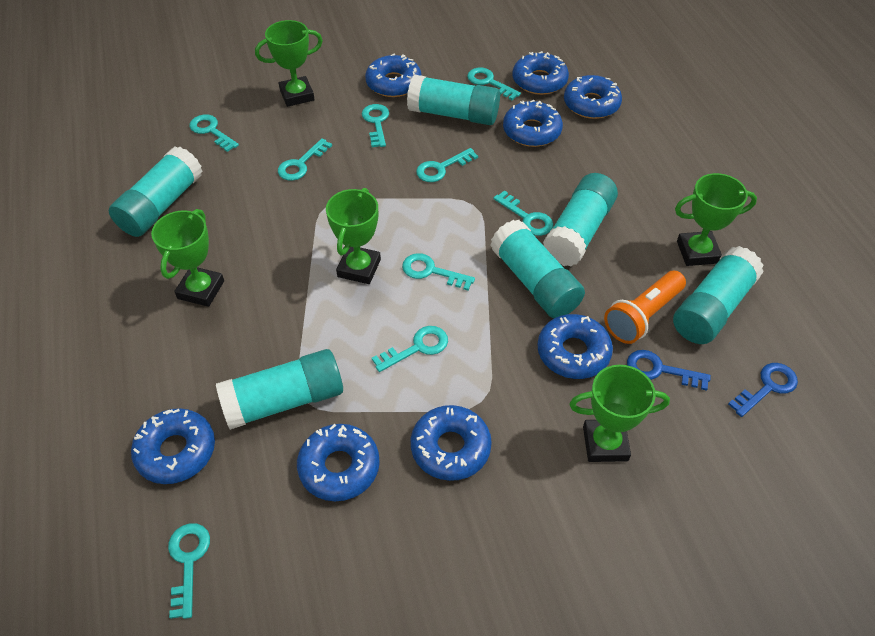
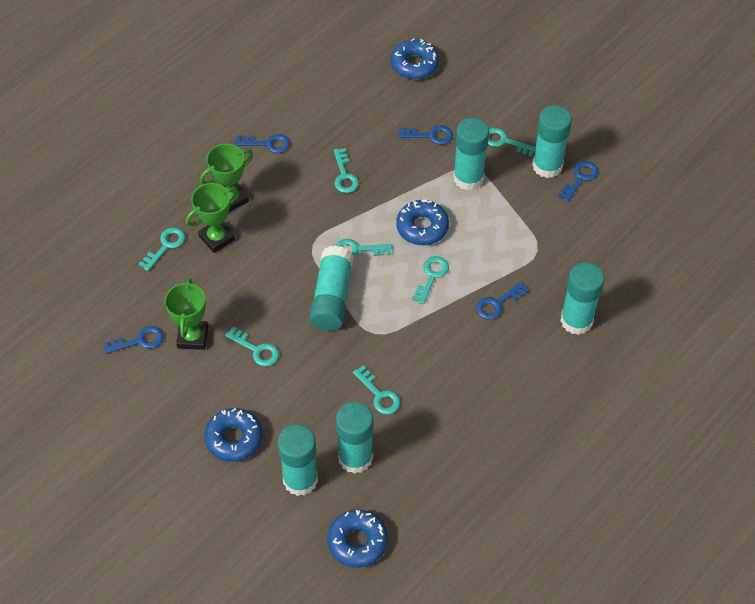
blue donut: 8 -> 4
blue key: 2 -> 5
green trophy: 5 -> 3
orange flashlight: 1 -> 0
turquoise key: 9 -> 7

